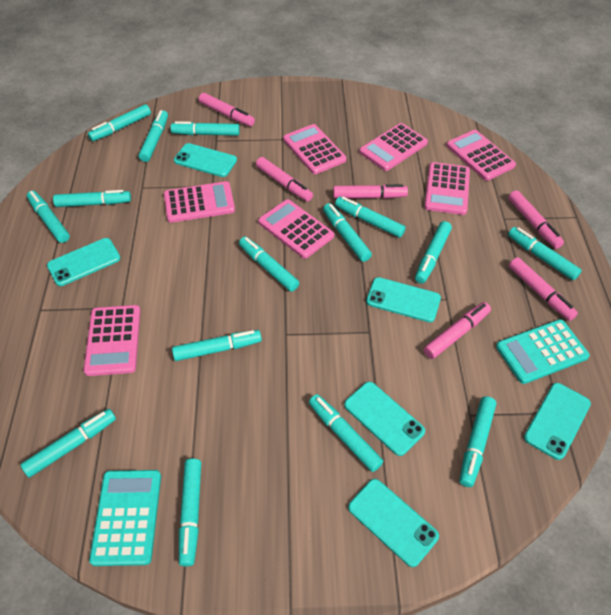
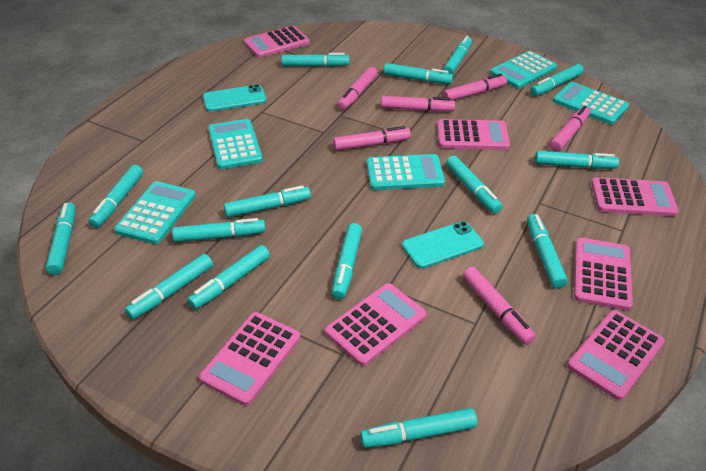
turquoise calculator: 2 -> 5
turquoise phone: 6 -> 2

